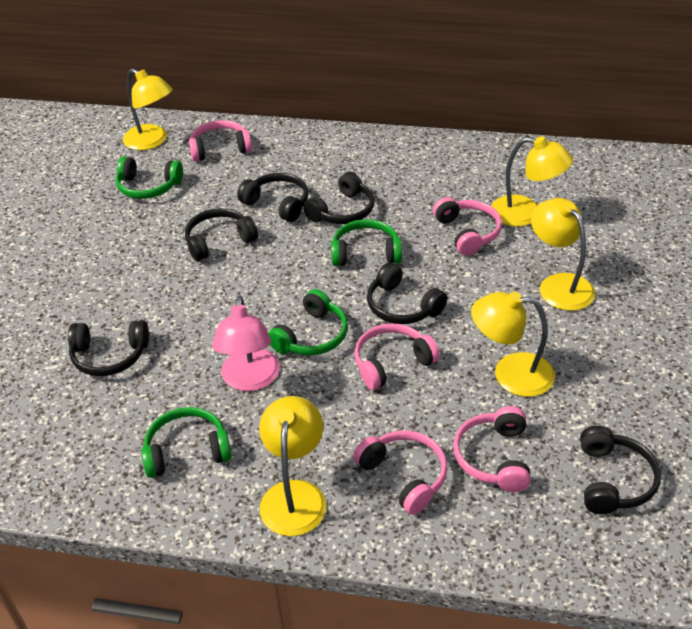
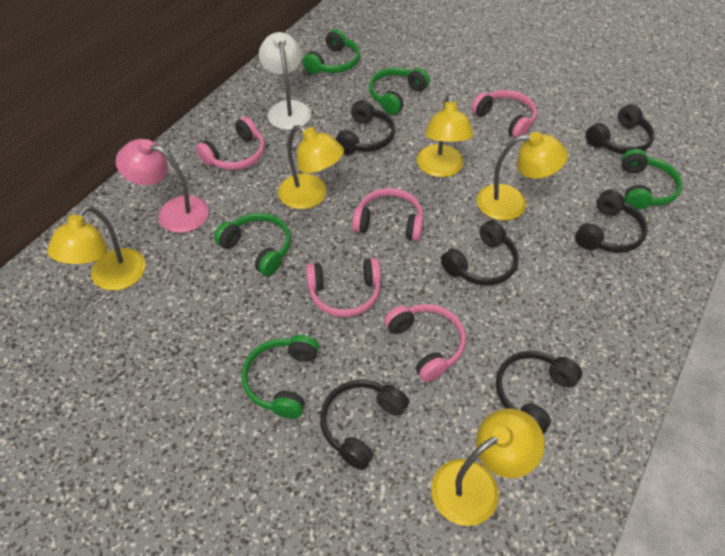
green headphones: 4 -> 5
white lamp: 0 -> 1

